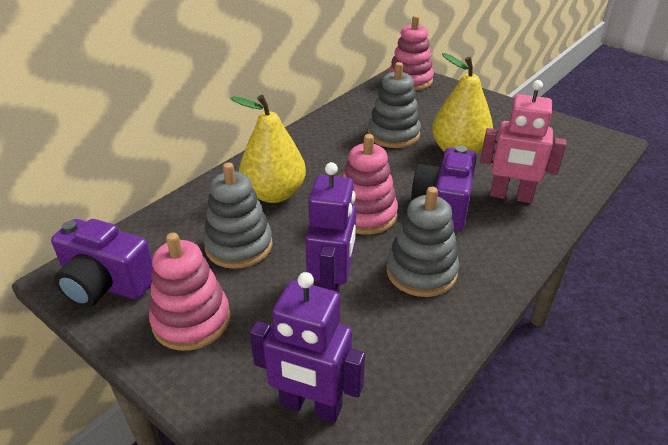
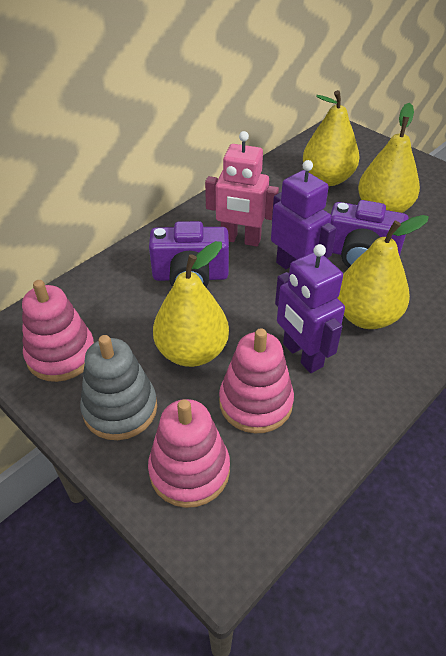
grey stacking toy: 3 -> 1
yellow pear: 2 -> 4

